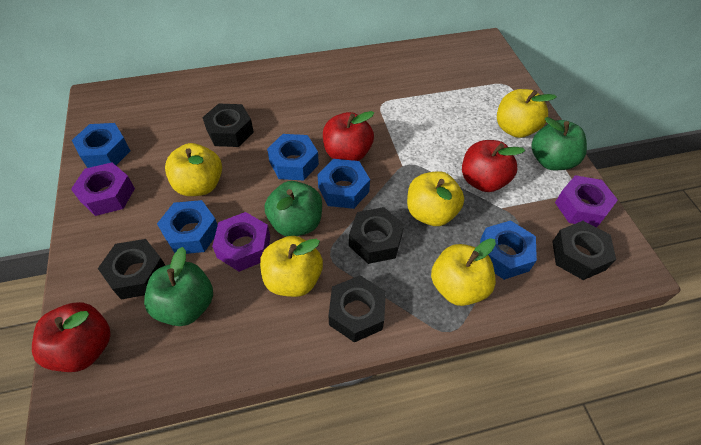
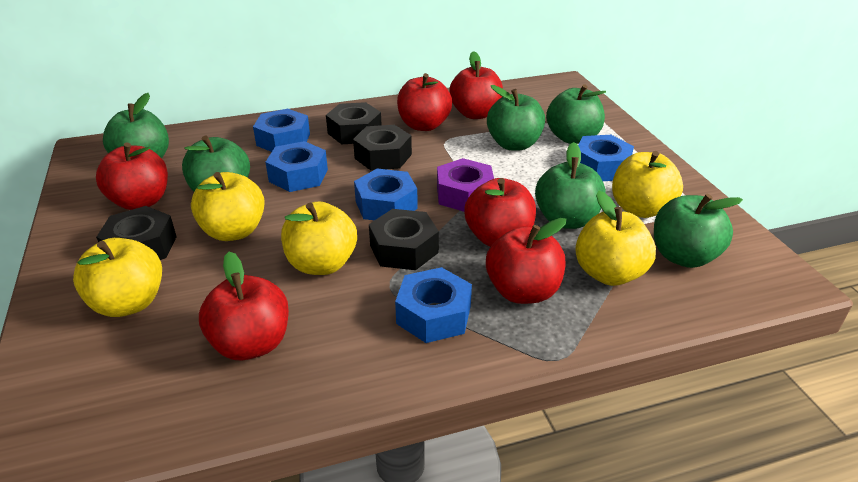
black nut: 5 -> 4
green apple: 3 -> 6
purple nut: 3 -> 1
red apple: 3 -> 6

